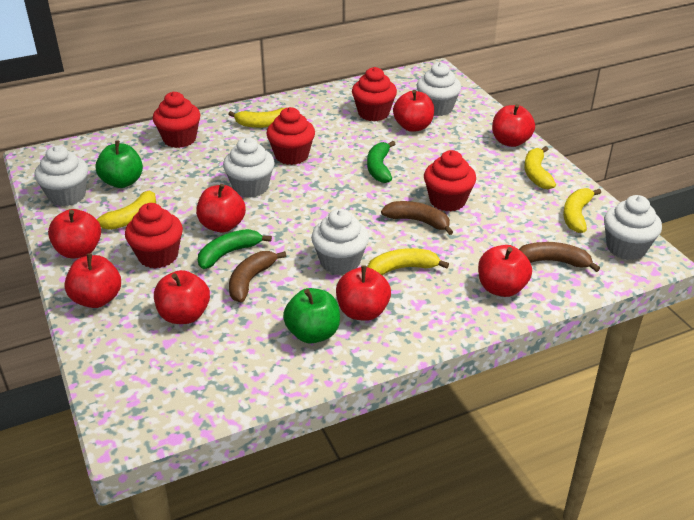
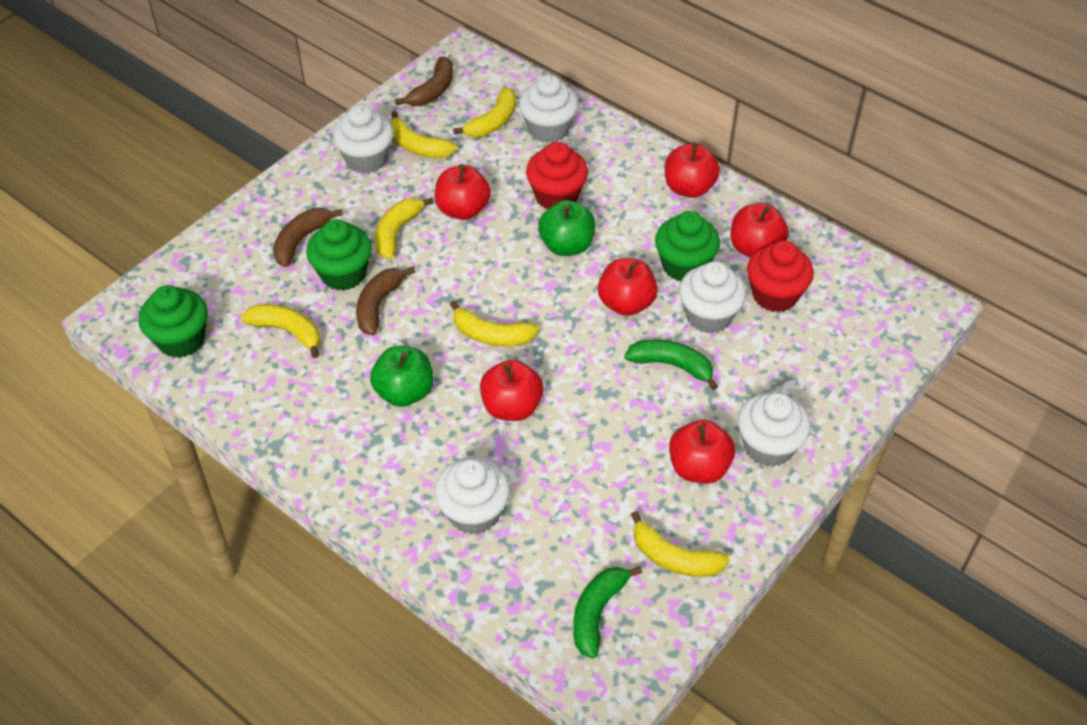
green cupcake: 0 -> 3
red apple: 8 -> 6
red cupcake: 5 -> 2
yellow banana: 5 -> 6

